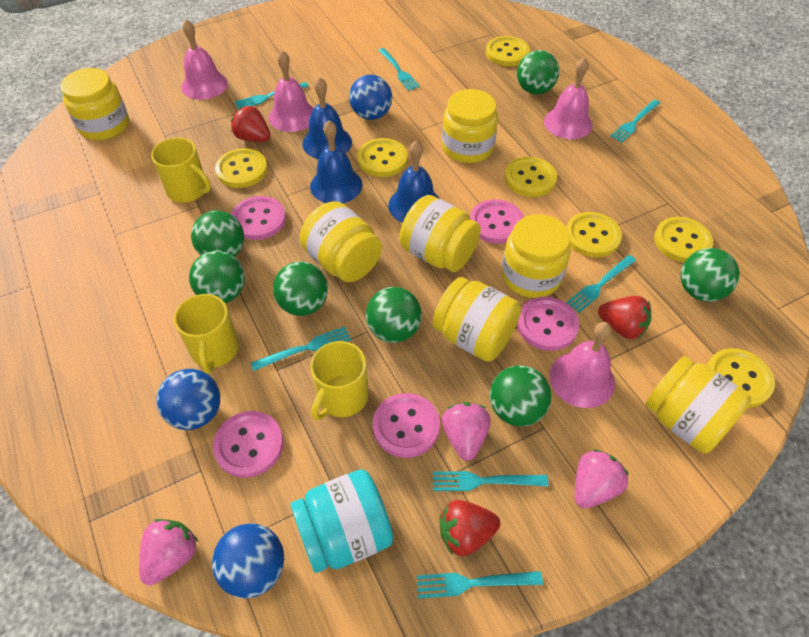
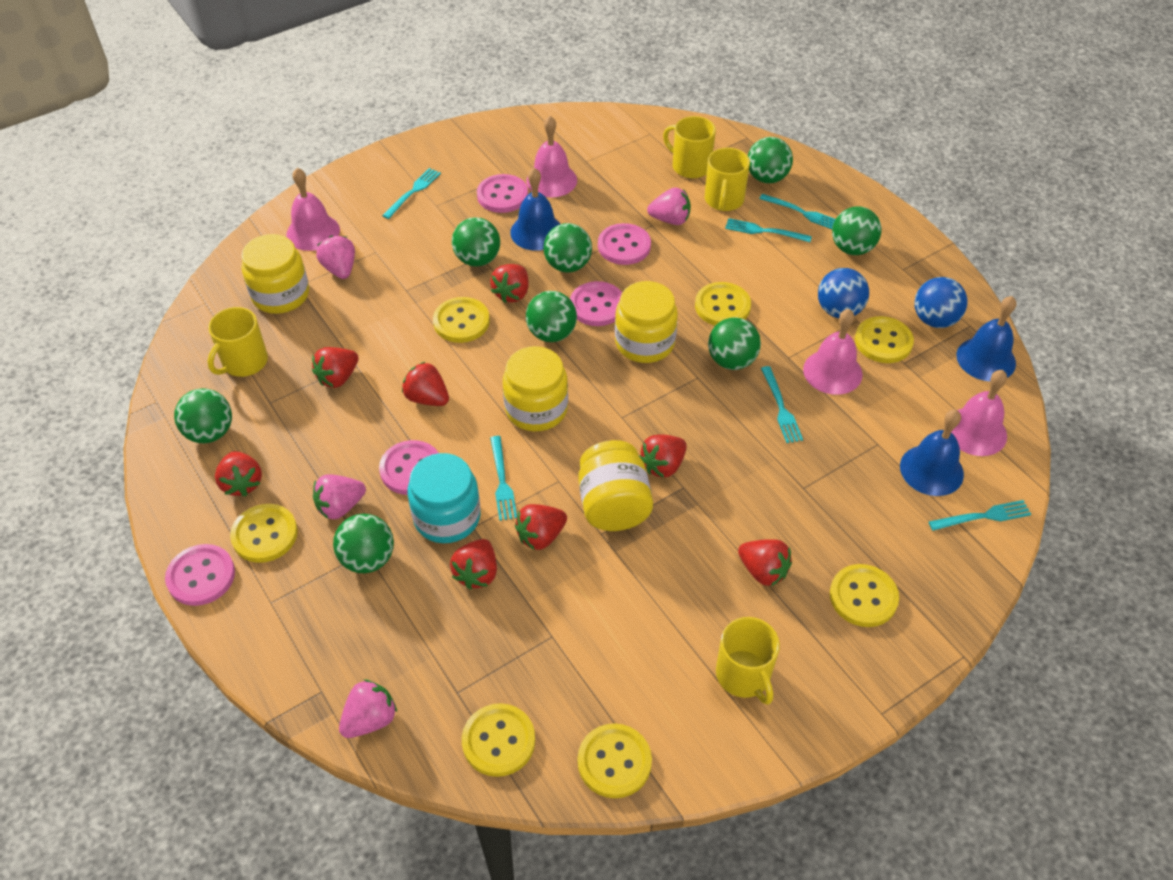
blue ball: 3 -> 2
green ball: 7 -> 8
pink strawberry: 3 -> 4
red strawberry: 3 -> 8
turquoise fork: 7 -> 6
yellow jar: 7 -> 4
yellow mug: 3 -> 4

